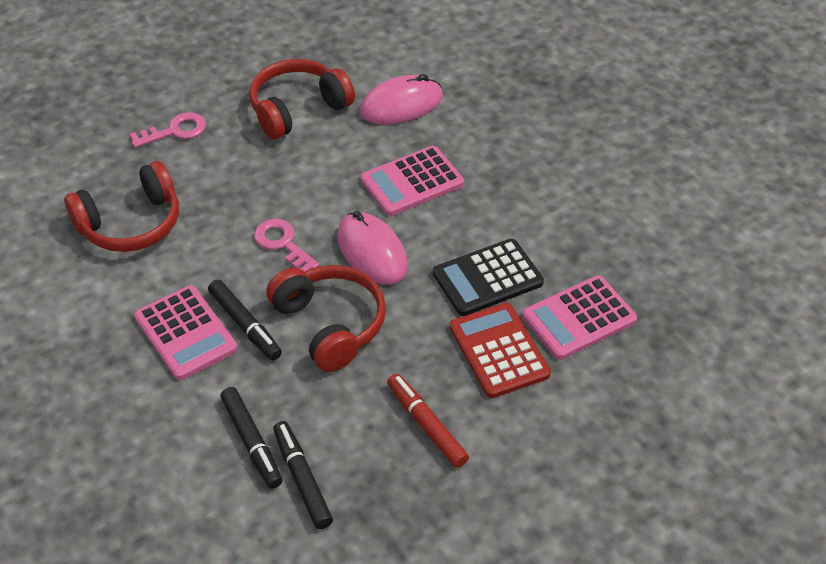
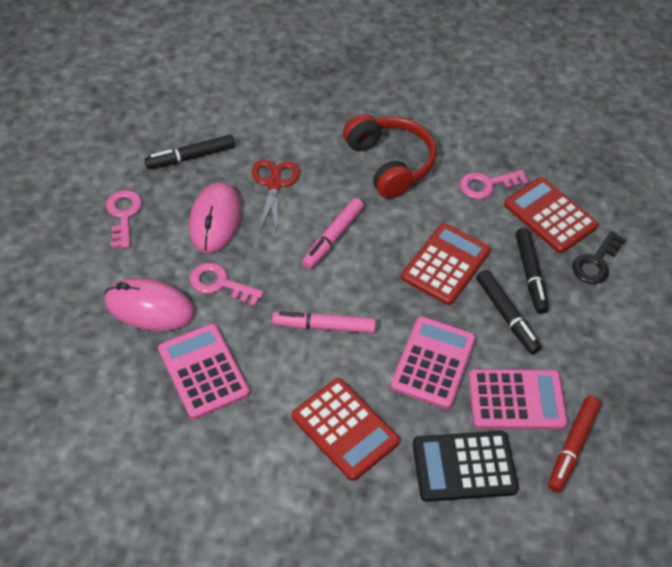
black key: 0 -> 1
pink key: 2 -> 3
pink marker: 0 -> 2
red calculator: 1 -> 3
red headphones: 3 -> 1
red scissors: 0 -> 1

